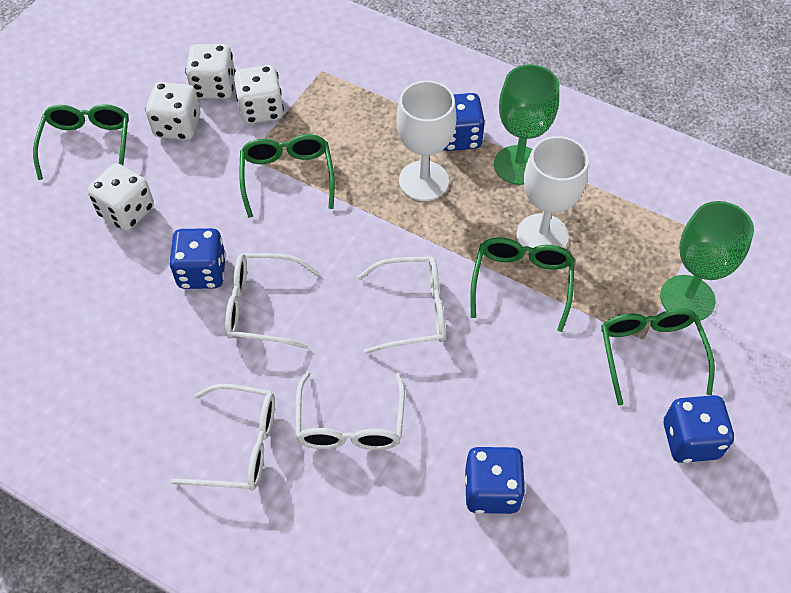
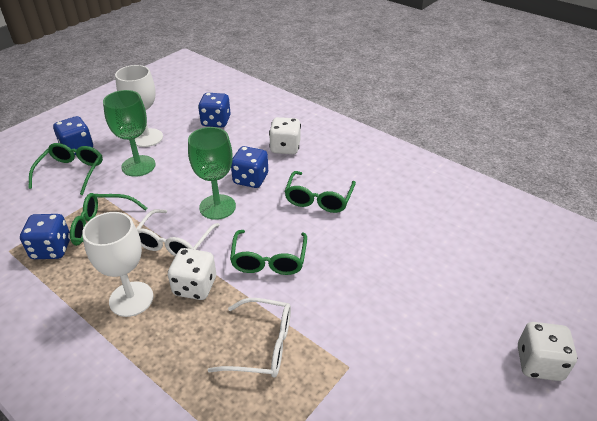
white dice: 4 -> 3
white glasses: 4 -> 2

